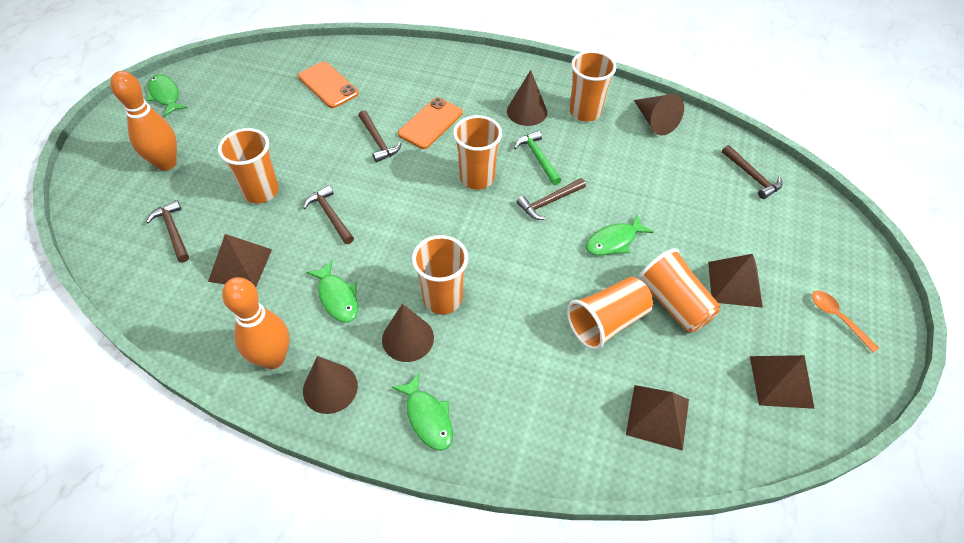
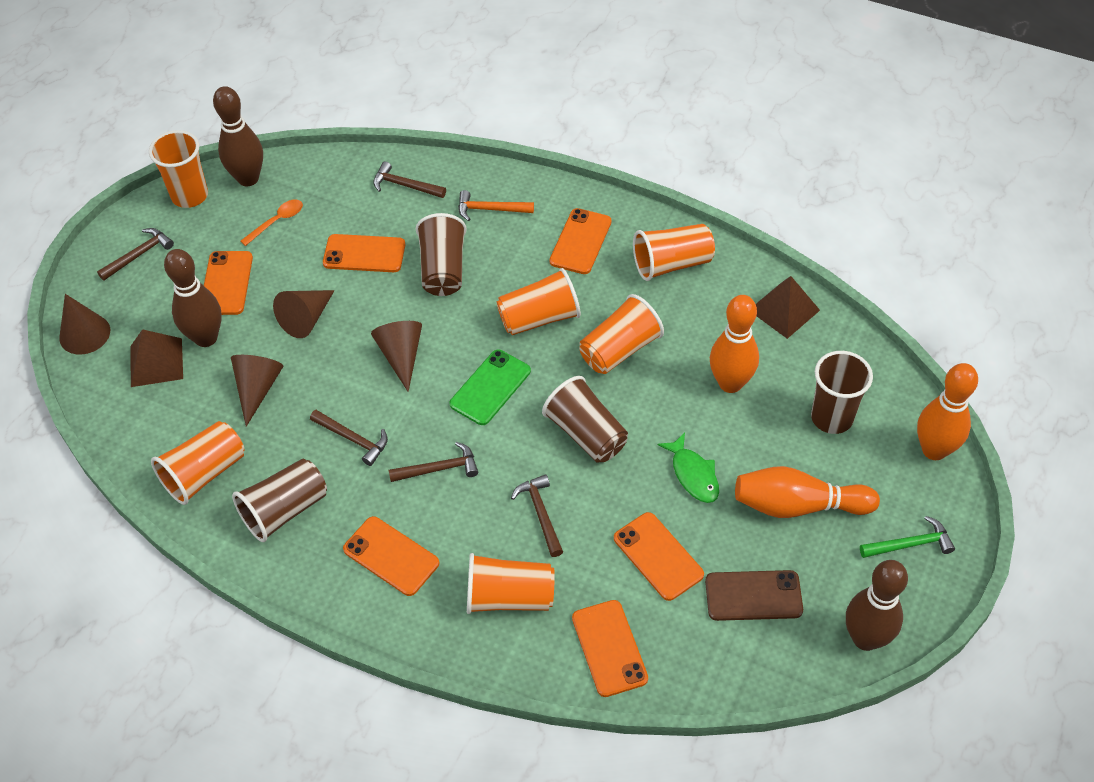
brown bowling pin: 0 -> 3
brown cup: 0 -> 4
brown phone: 0 -> 1
brown pyramid: 4 -> 2
green fish: 4 -> 1
green phone: 0 -> 1
orange bowling pin: 2 -> 3
orange hammer: 0 -> 1
orange phone: 2 -> 6

